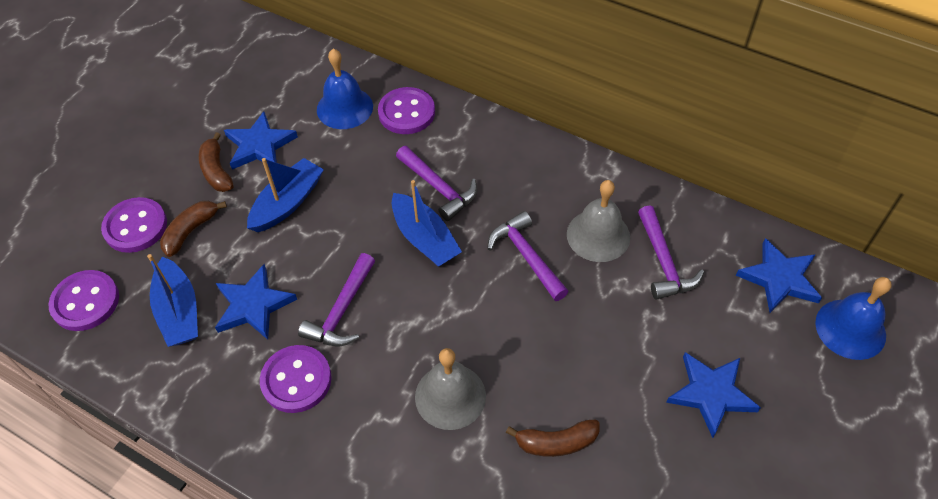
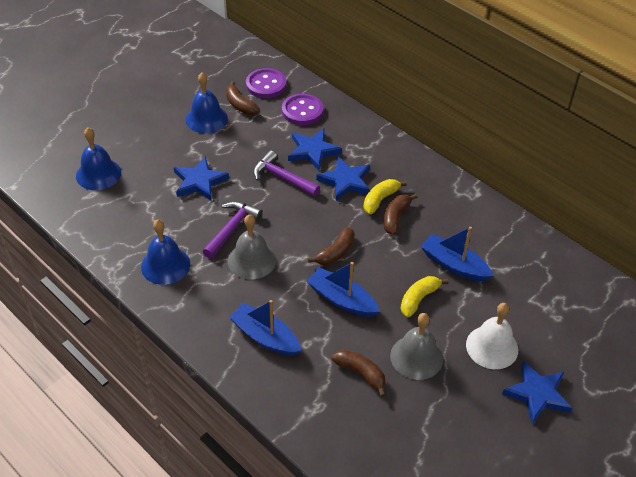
blue bell: 2 -> 3
brown banana: 3 -> 4
purple button: 4 -> 2
purple hammer: 4 -> 2
white bell: 0 -> 1
yellow banana: 0 -> 2

